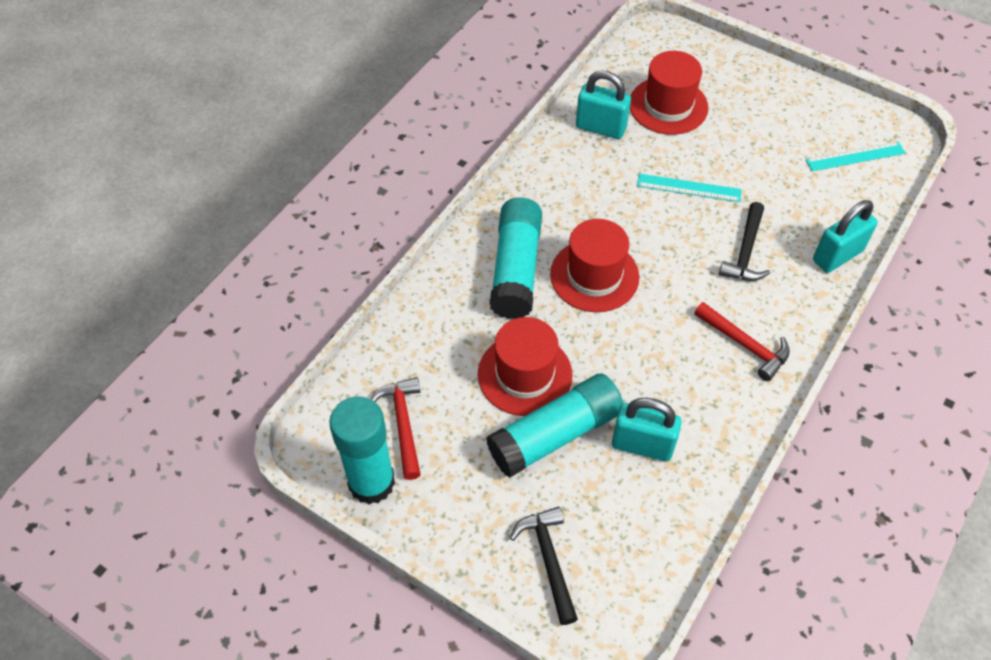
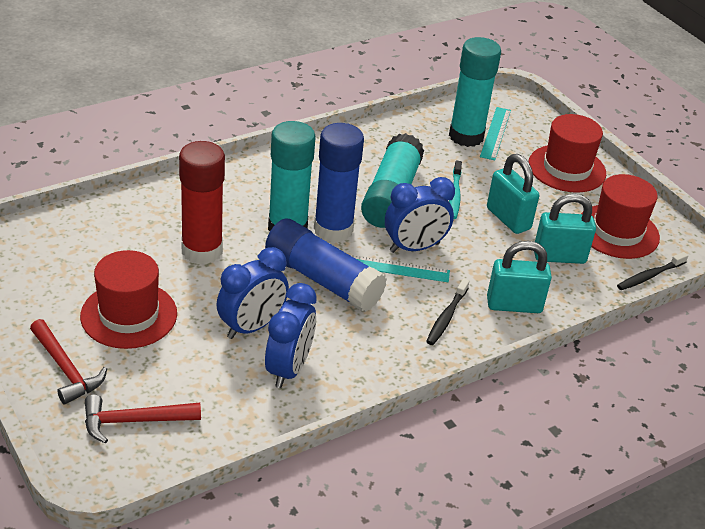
black hammer: 2 -> 0
black toothbrush: 0 -> 2
blue clock: 0 -> 3
blue glue stick: 0 -> 2
red glue stick: 0 -> 1
turquoise toothbrush: 0 -> 1

